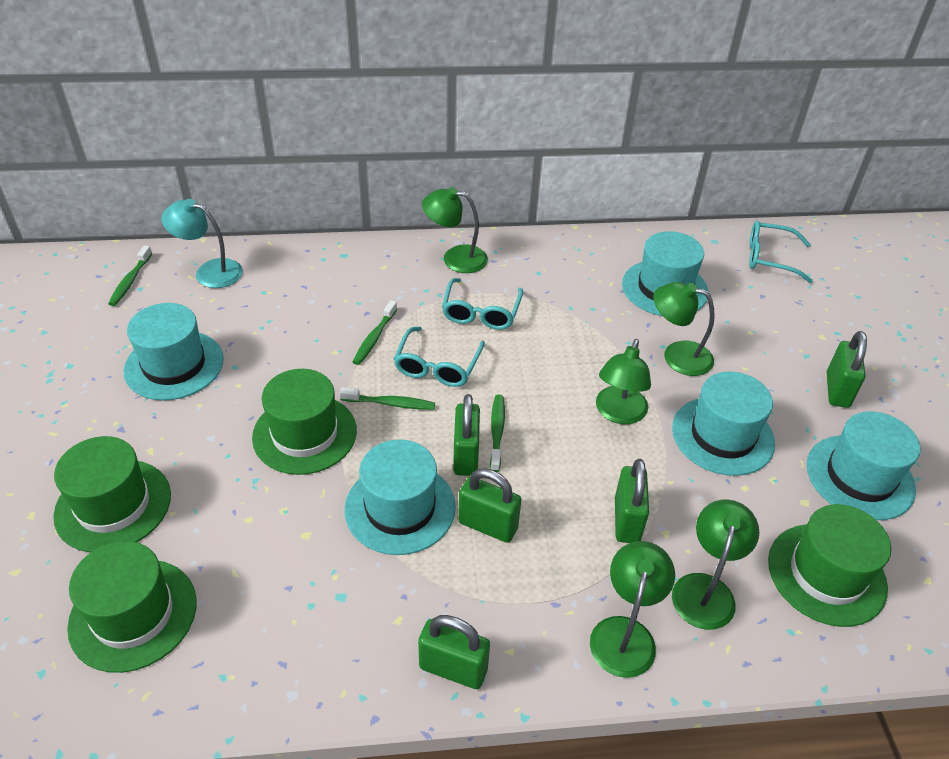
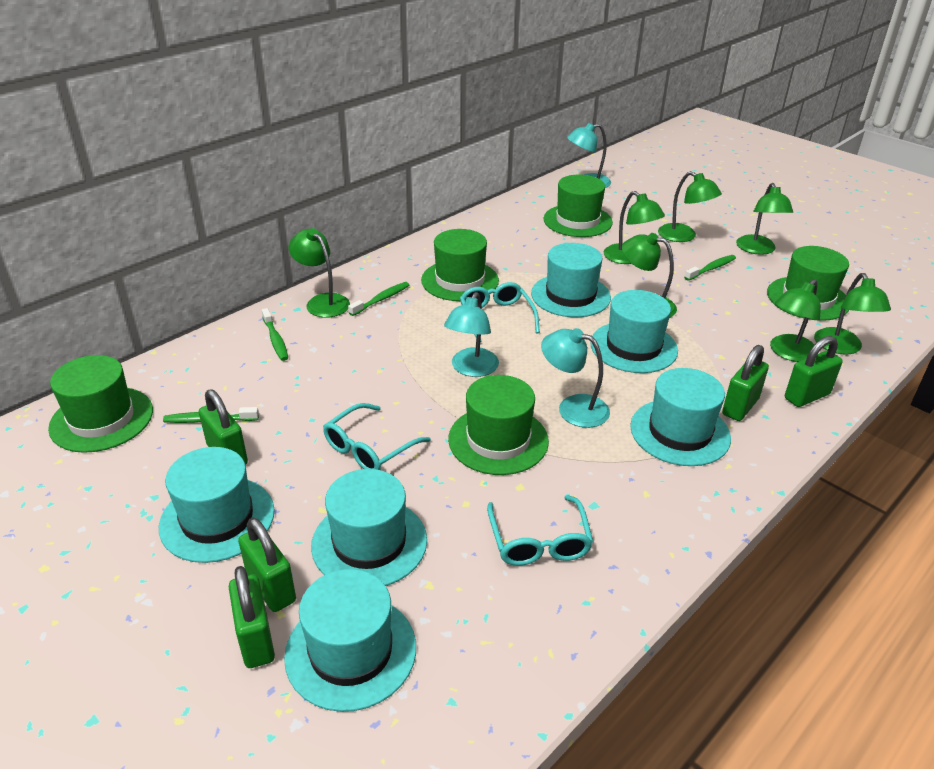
green hat: 4 -> 5
green lamp: 5 -> 7
turquoise hat: 5 -> 6
turquoise lamp: 1 -> 3

